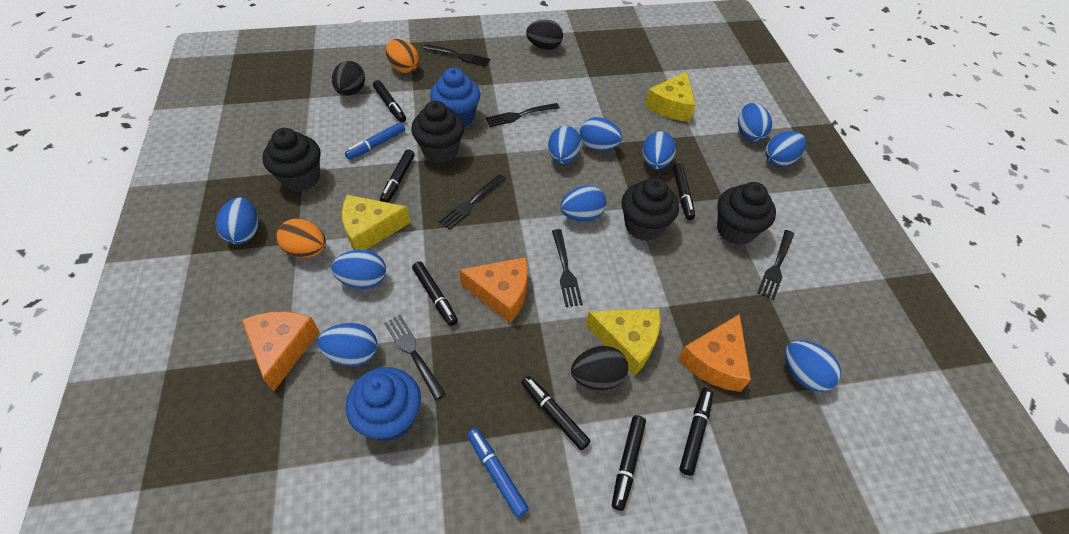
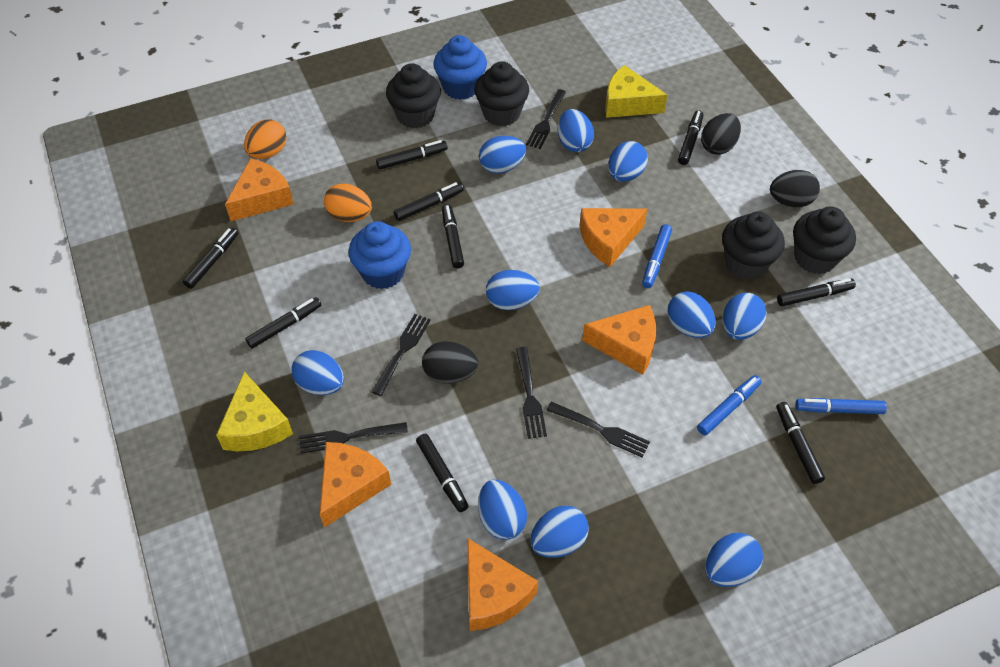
black fork: 6 -> 5
black marker: 7 -> 9
blue marker: 2 -> 3
orange cheese: 3 -> 5
yellow cheese: 3 -> 2

